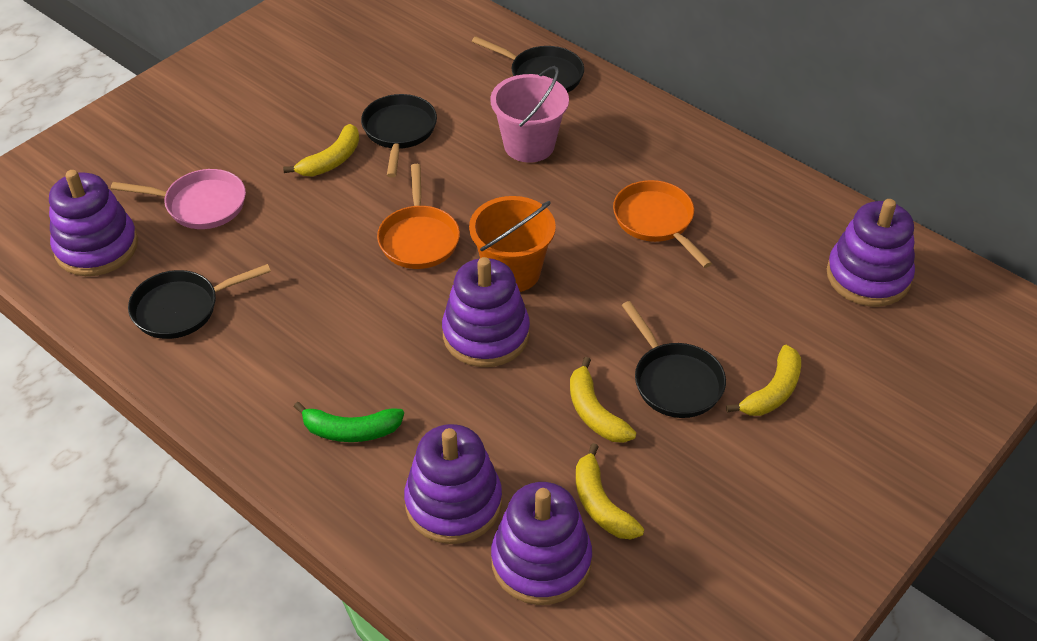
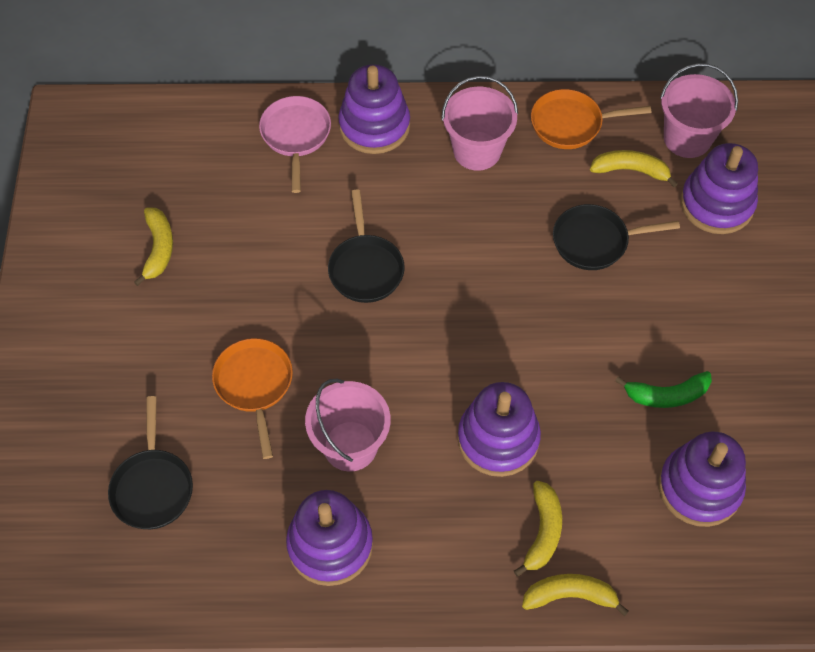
black pan: 4 -> 3
orange bucket: 1 -> 0
pink bucket: 1 -> 3

